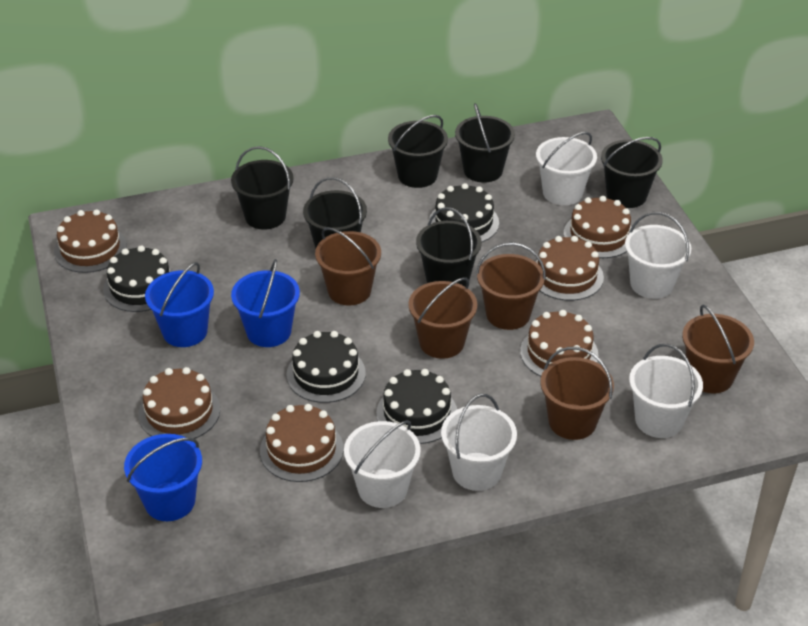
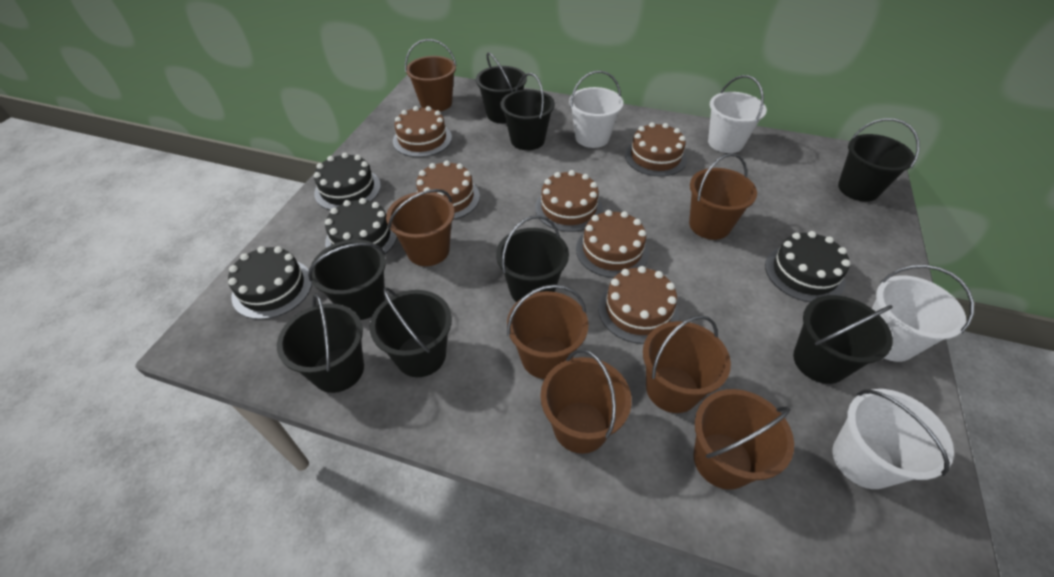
black bucket: 6 -> 8
blue bucket: 3 -> 0
brown bucket: 5 -> 7
white bucket: 5 -> 4

